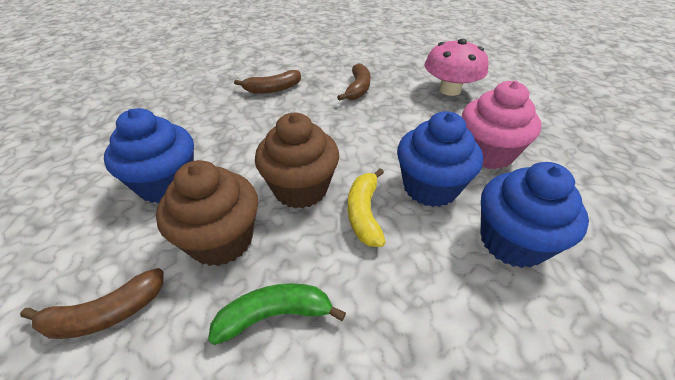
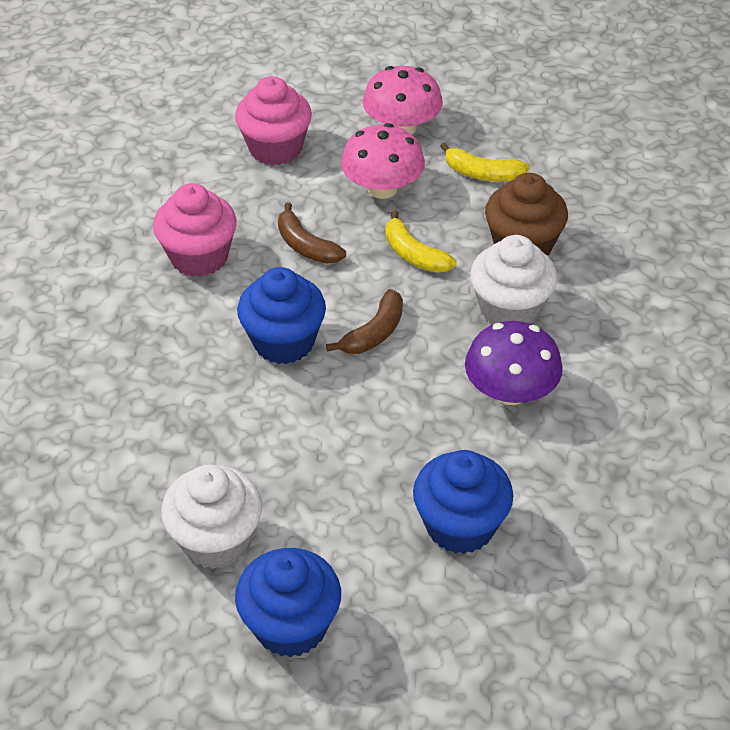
brown banana: 3 -> 2
brown cupcake: 2 -> 1
green banana: 1 -> 0
pink cupcake: 1 -> 2
pink mushroom: 1 -> 2
purple mushroom: 0 -> 1
white cupcake: 0 -> 2
yellow banana: 1 -> 2

